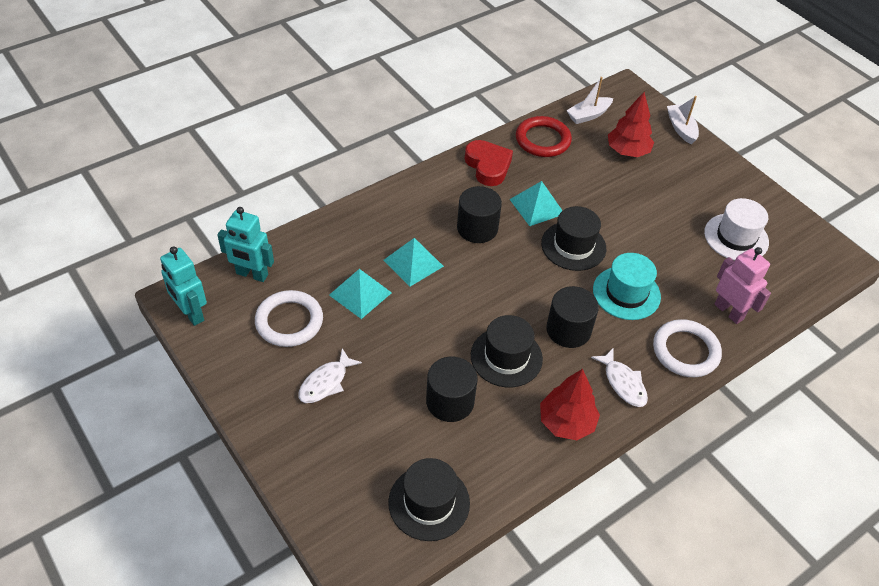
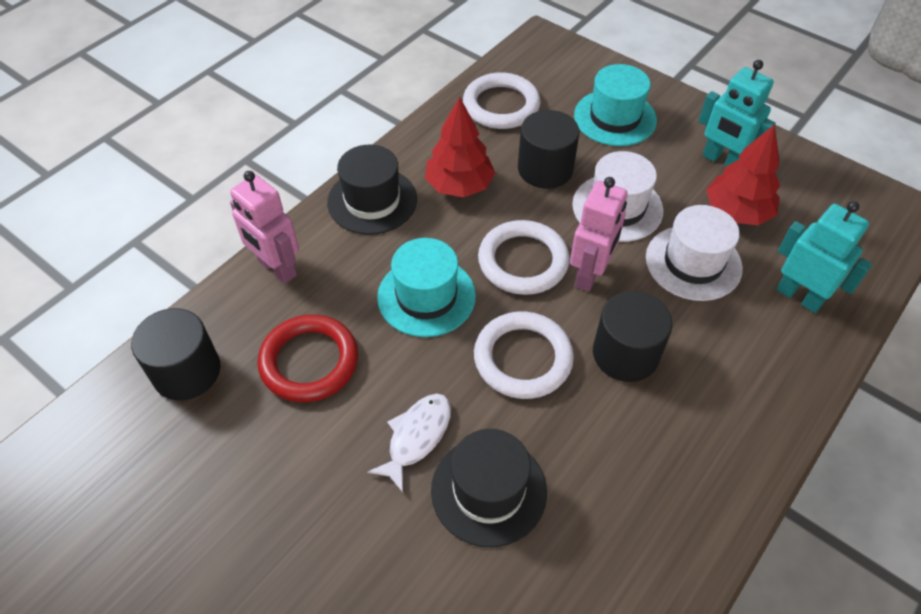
black hat: 3 -> 2
pink robot: 1 -> 2
red heart: 1 -> 0
turquoise hat: 1 -> 2
turquoise pyramid: 3 -> 0
white boat: 2 -> 0
white fish: 2 -> 1
white hat: 1 -> 2
white ring: 2 -> 3

